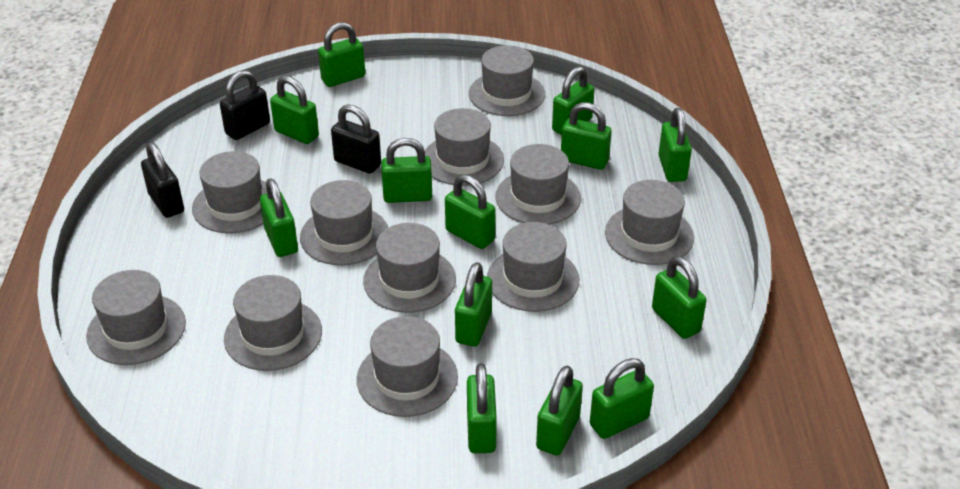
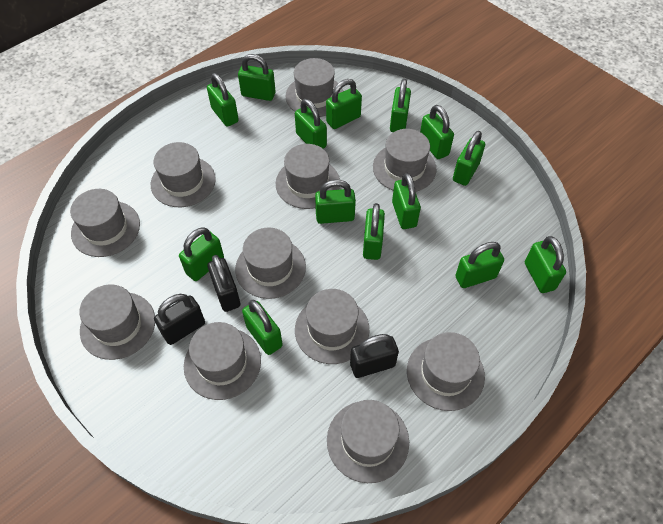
green padlock: 13 -> 14

